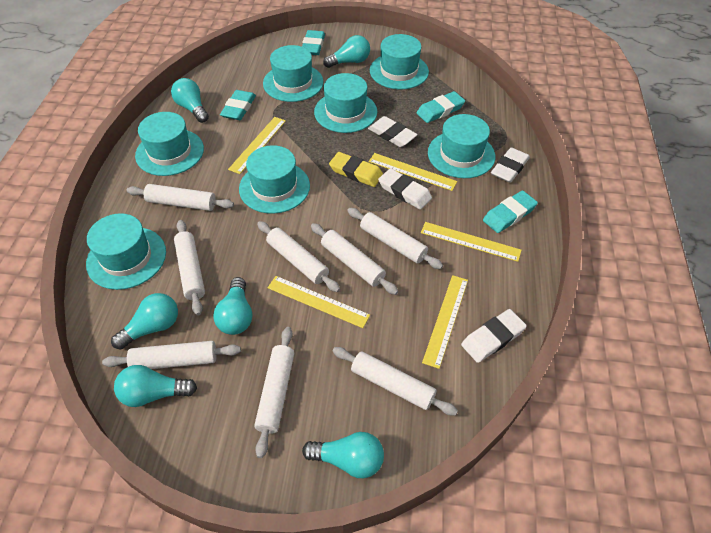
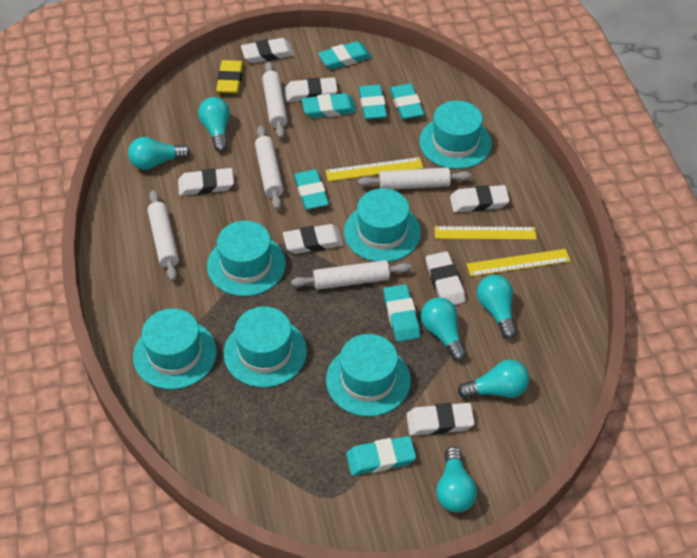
turquoise eraser: 4 -> 7
turquoise hat: 7 -> 6
white eraser: 4 -> 7
white rolling pin: 8 -> 5
yellow ruler: 5 -> 3

